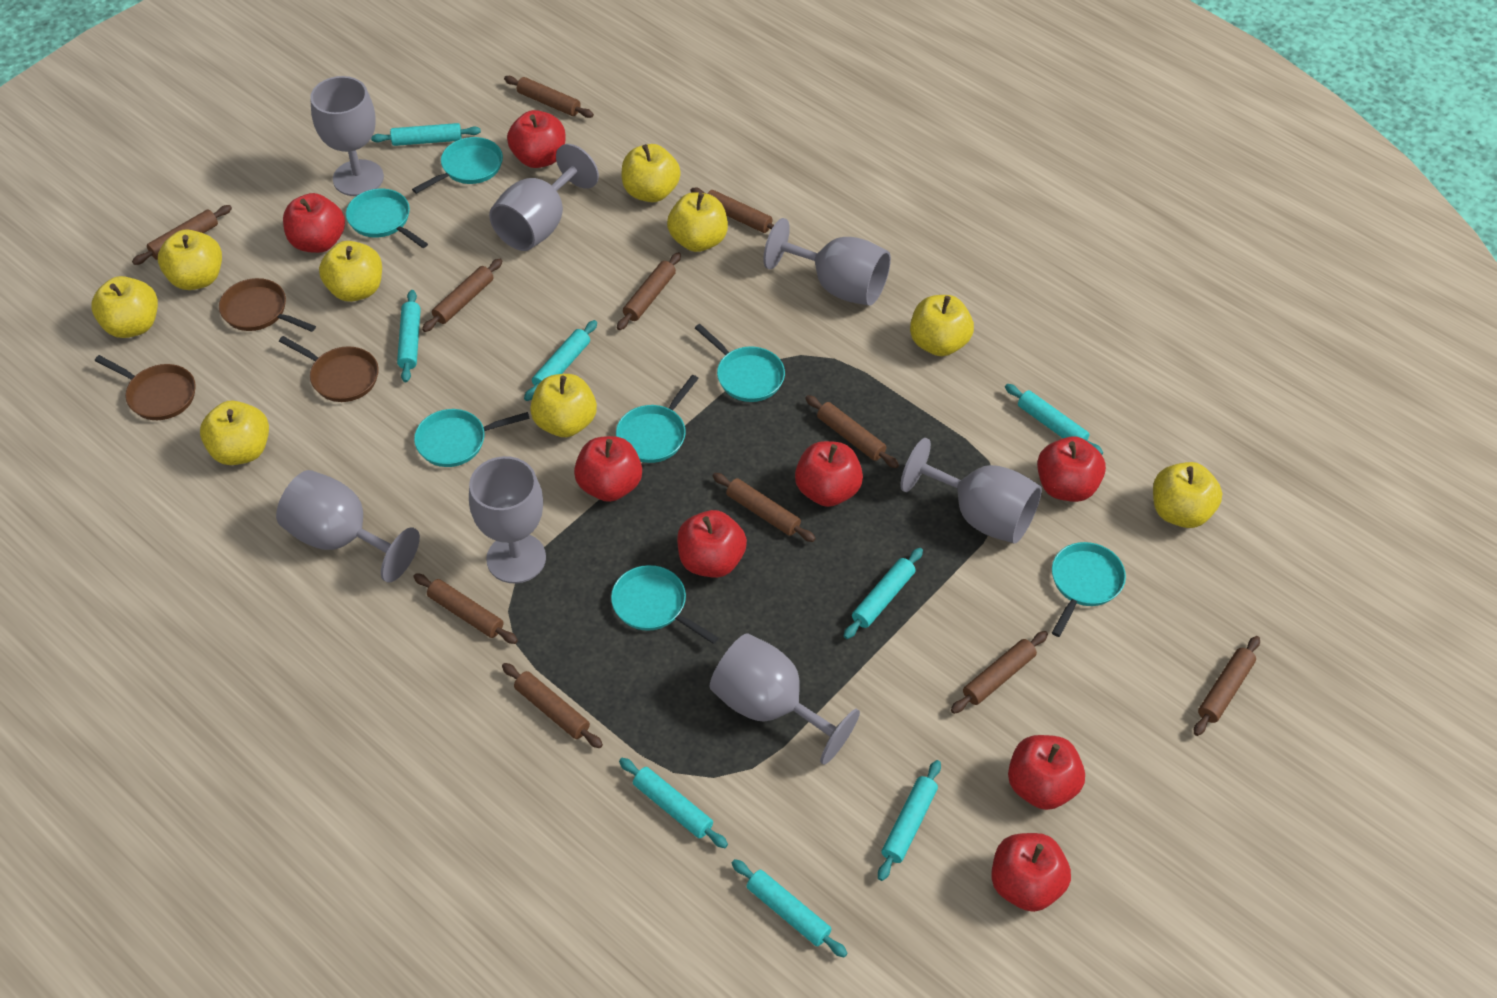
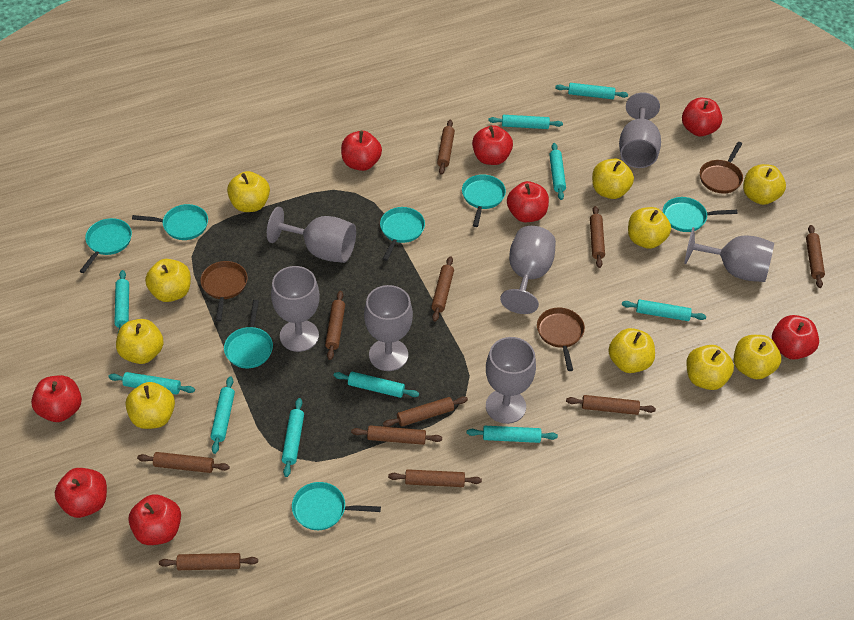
turquoise rolling pin: 8 -> 10
yellow apple: 9 -> 10

